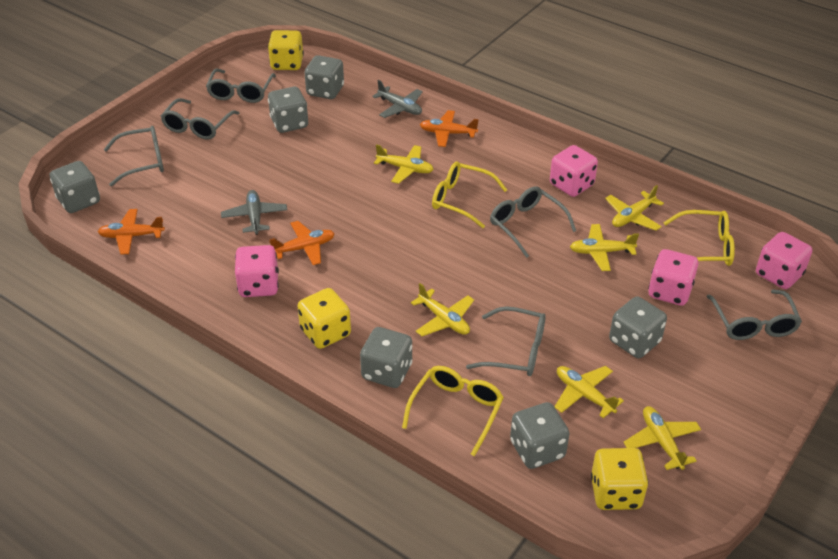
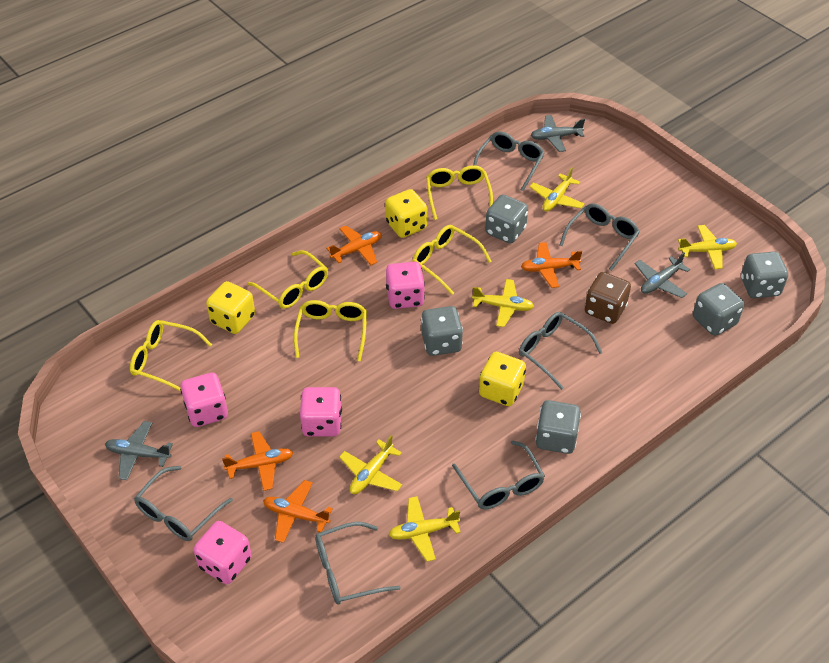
brown dice: 0 -> 1
grey dice: 6 -> 5
grey plane: 2 -> 3
orange plane: 3 -> 4
yellow glasses: 3 -> 5
yellow plane: 6 -> 5

